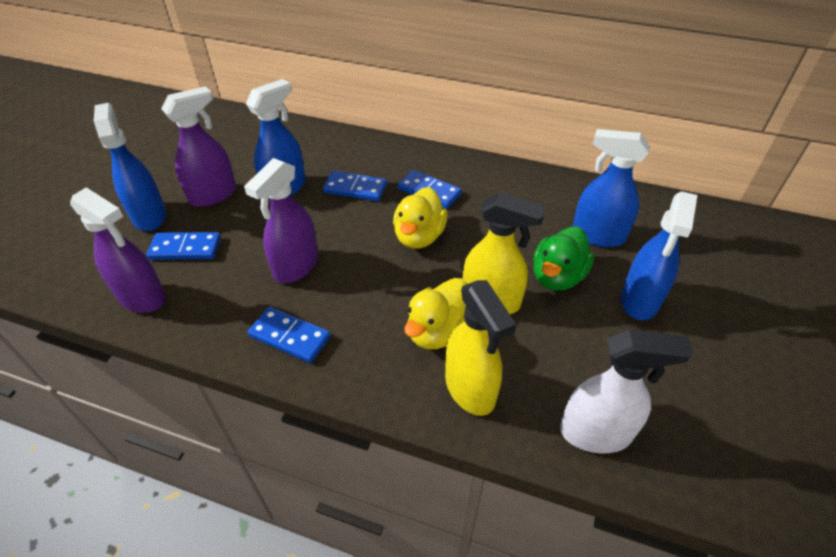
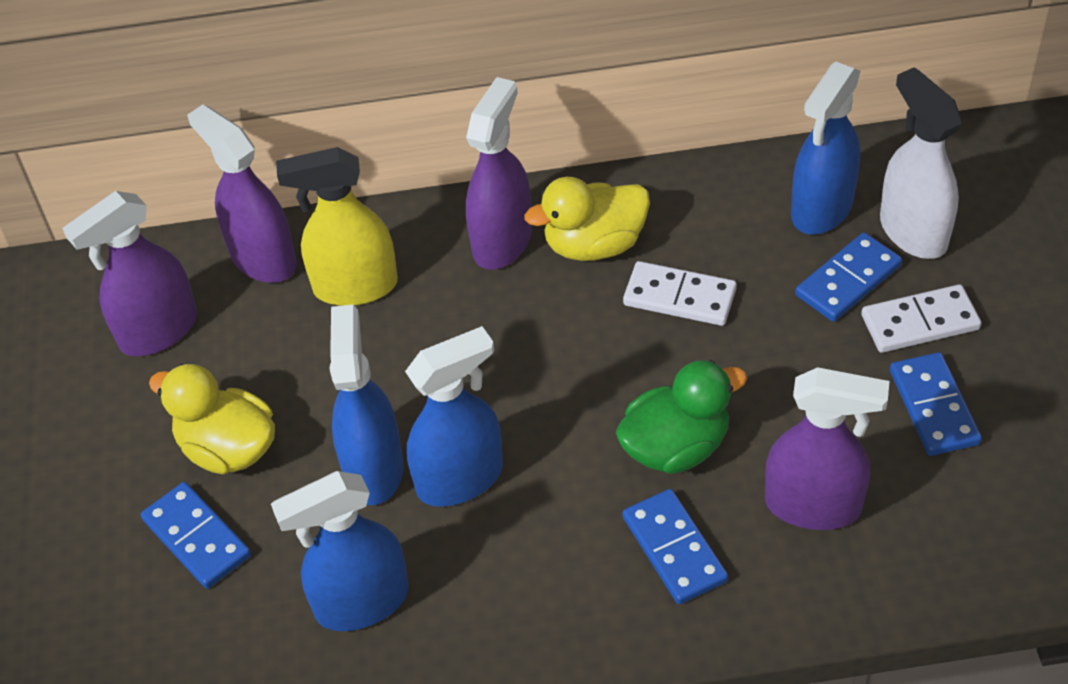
purple spray bottle: 3 -> 4
white domino: 0 -> 2
yellow spray bottle: 2 -> 1

